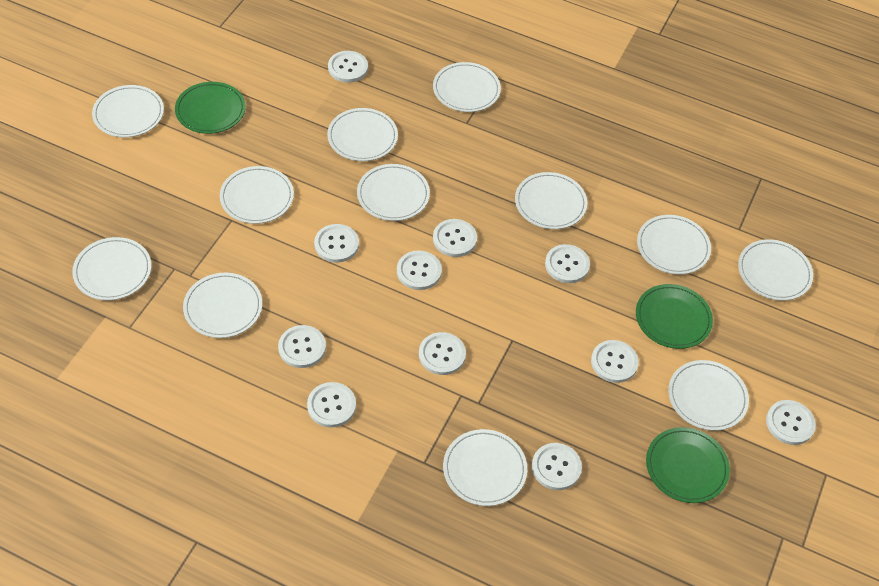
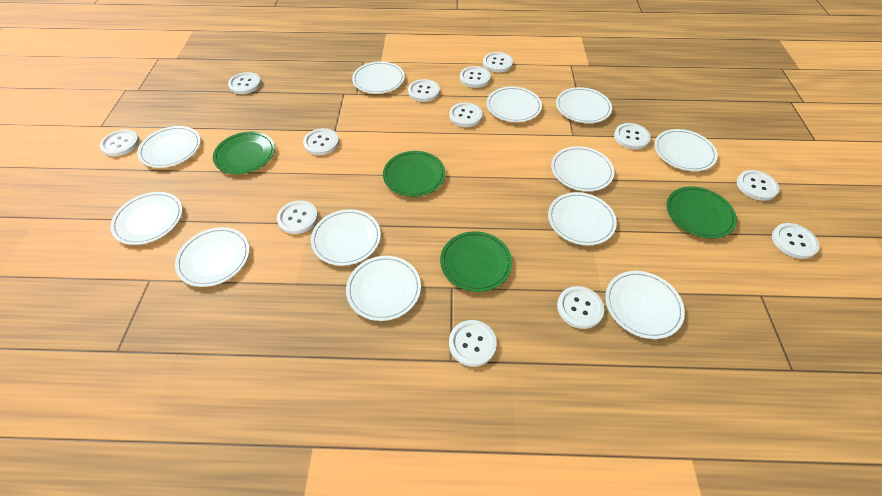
green plate: 3 -> 4
white button: 11 -> 13

